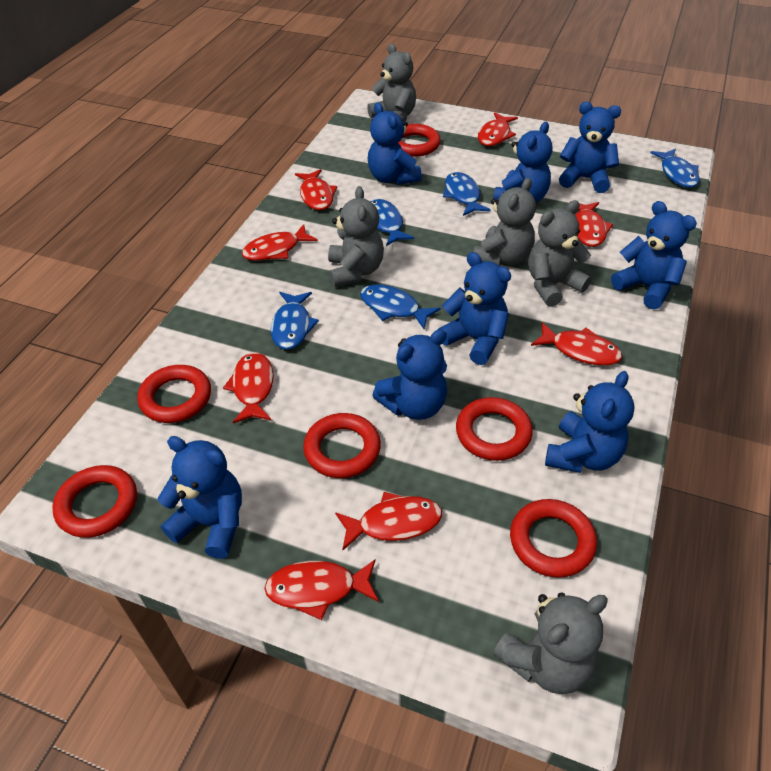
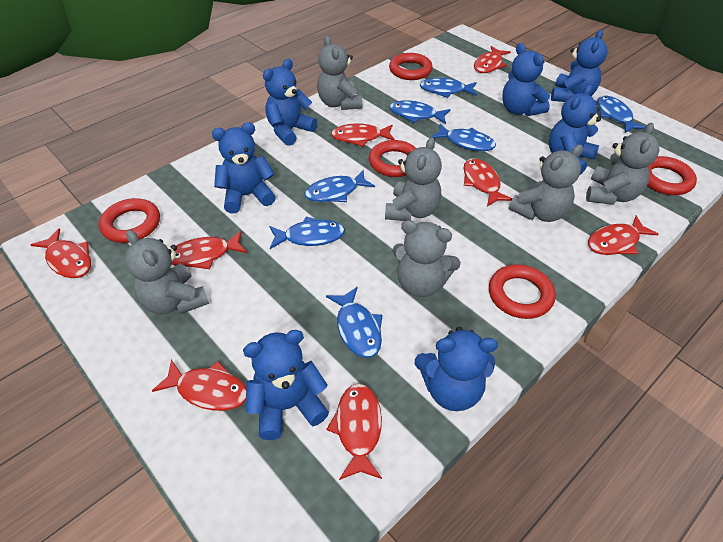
blue fish: 5 -> 7
blue teddy bear: 8 -> 7
grey teddy bear: 5 -> 6
red ring: 6 -> 5

